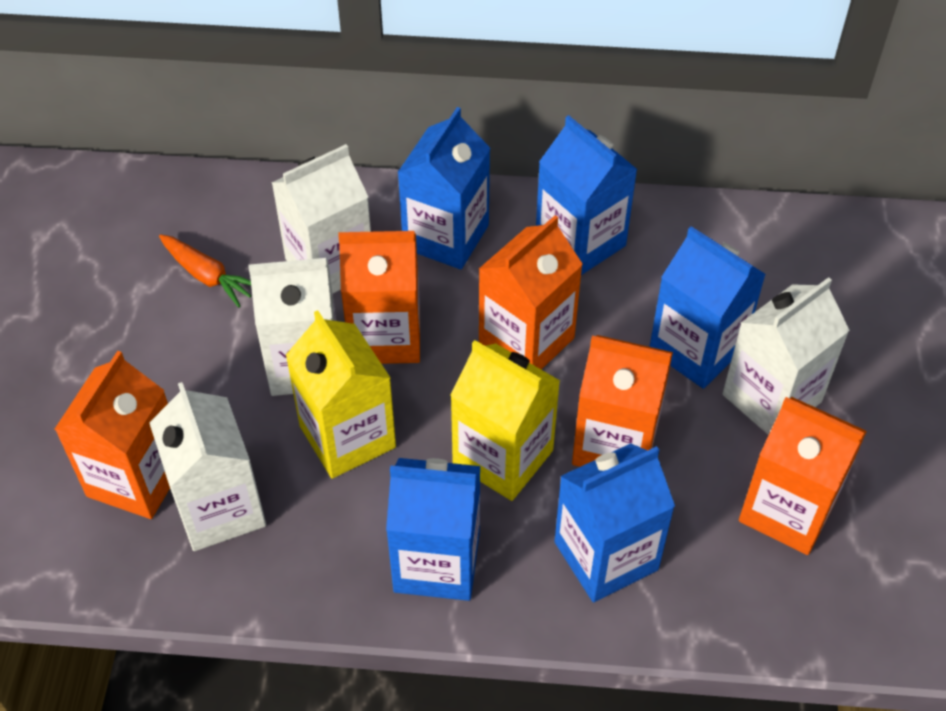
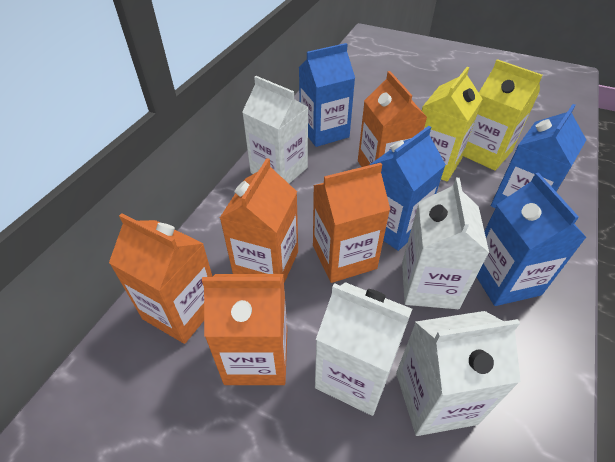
blue carton: 5 -> 4
orange carrot: 1 -> 0

